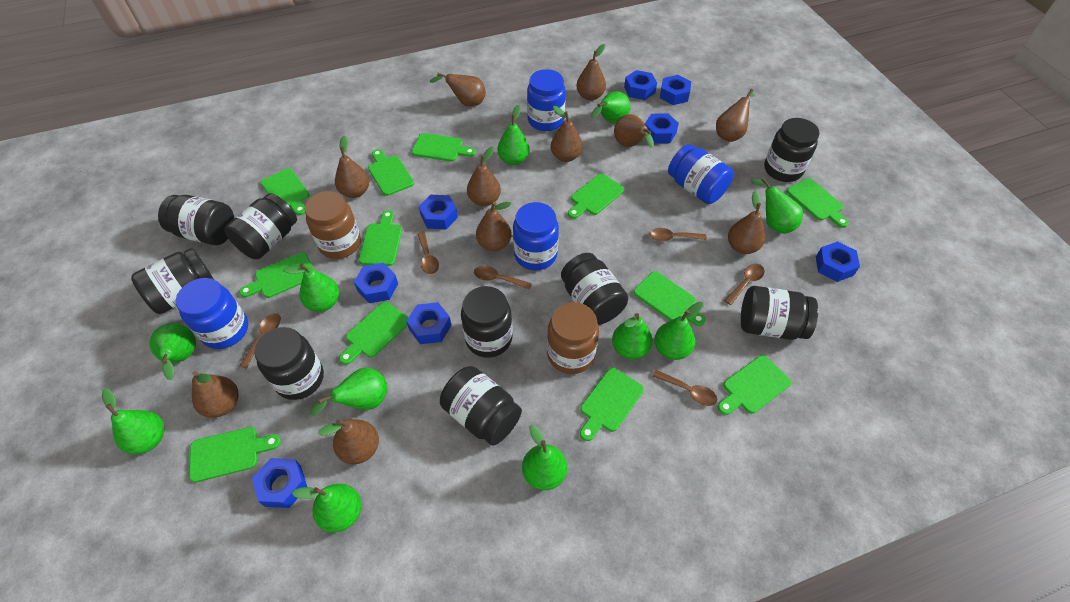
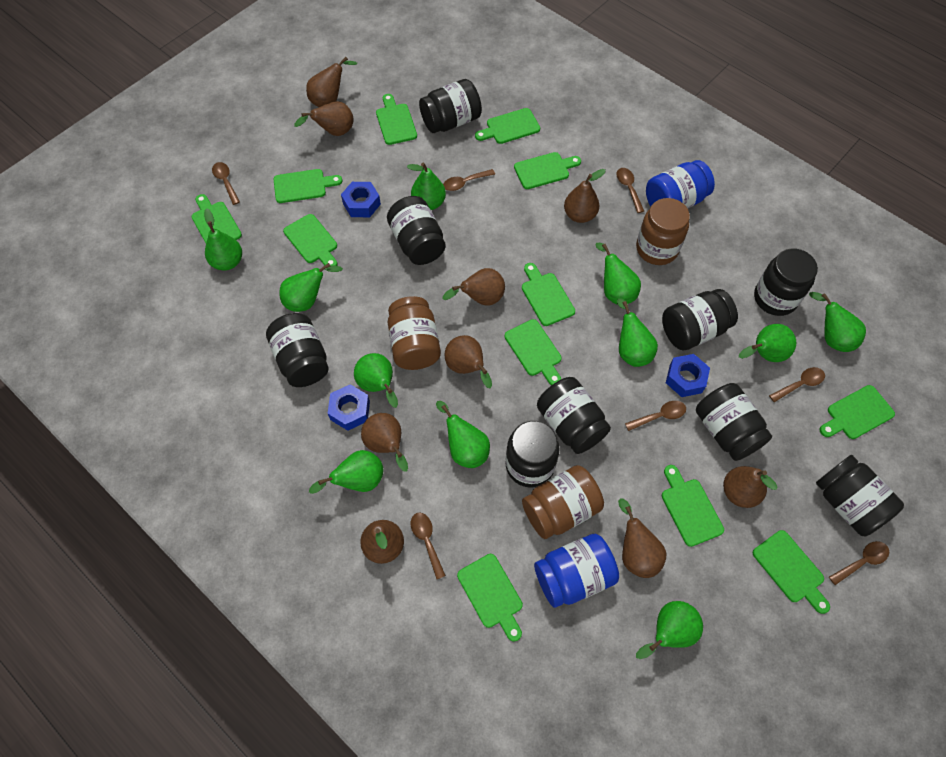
blue jar: 4 -> 2
blue nut: 8 -> 3
brown jar: 2 -> 3
brown pear: 11 -> 9
brown spoon: 6 -> 7

